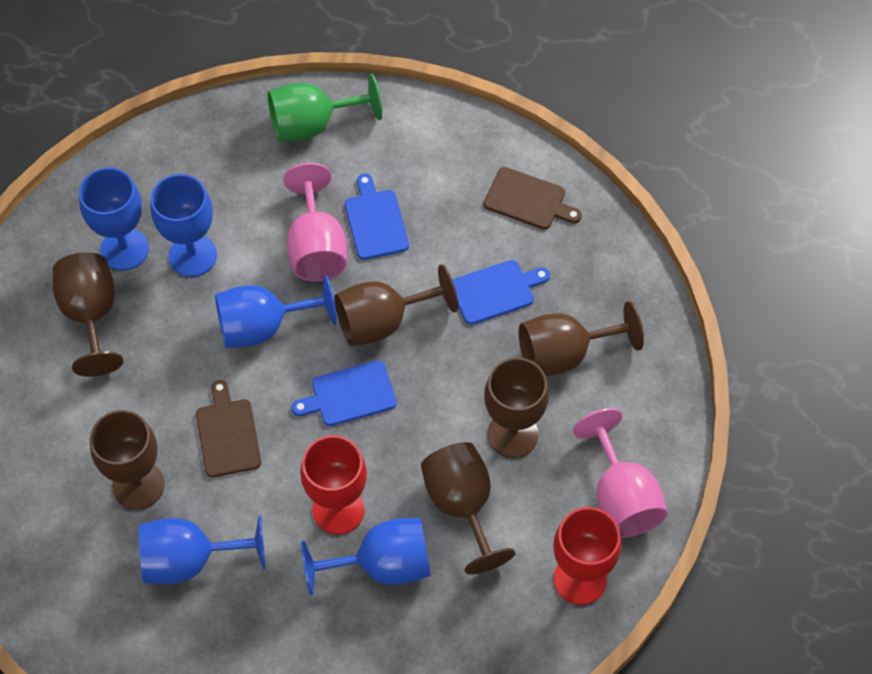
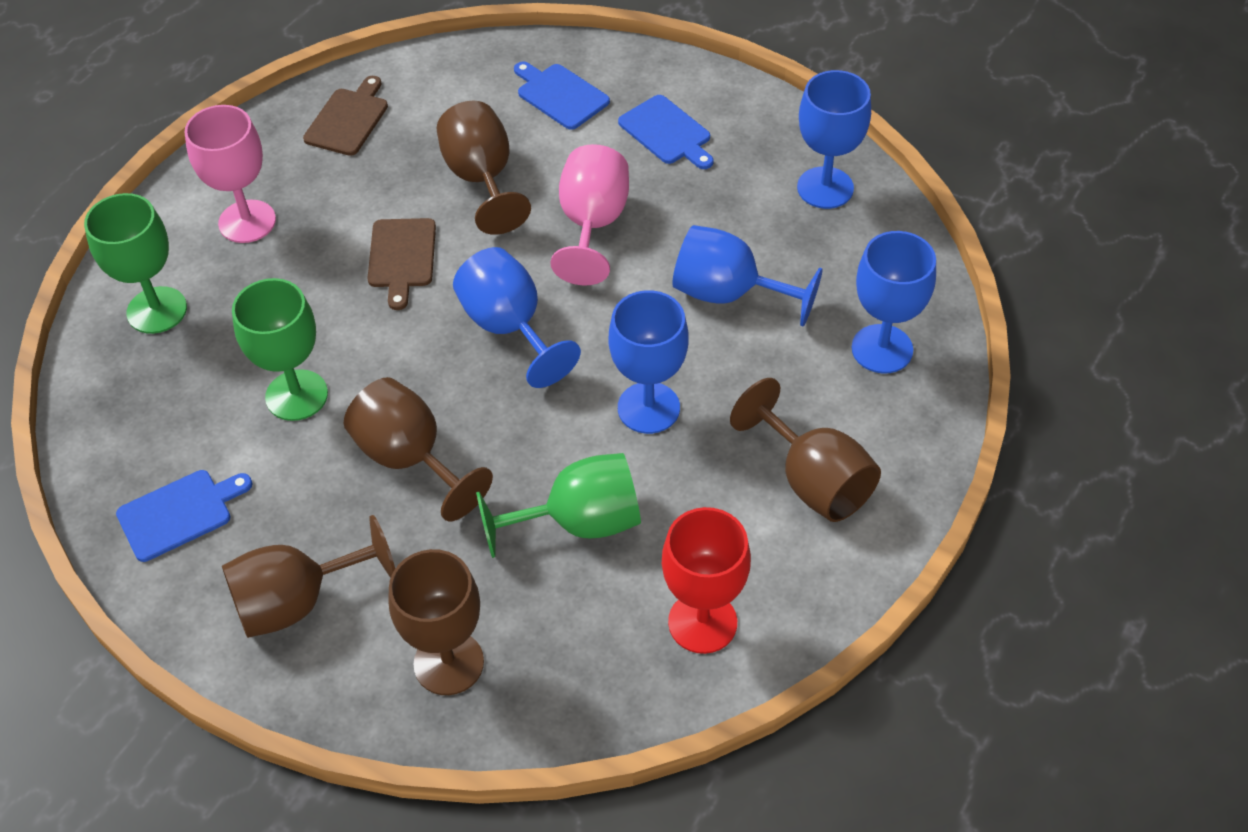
brown goblet: 6 -> 5
green goblet: 1 -> 3
red goblet: 2 -> 1

